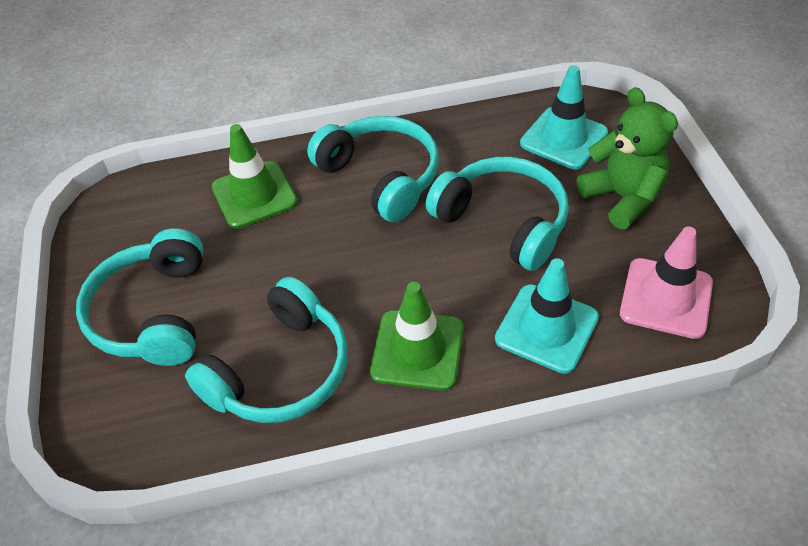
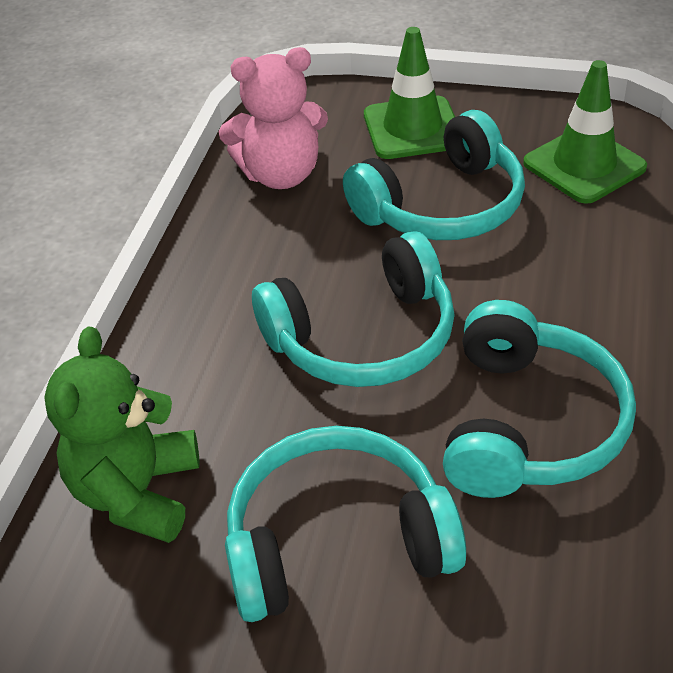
pink teddy bear: 0 -> 1
pink traffic cone: 1 -> 0
turquoise traffic cone: 2 -> 0

